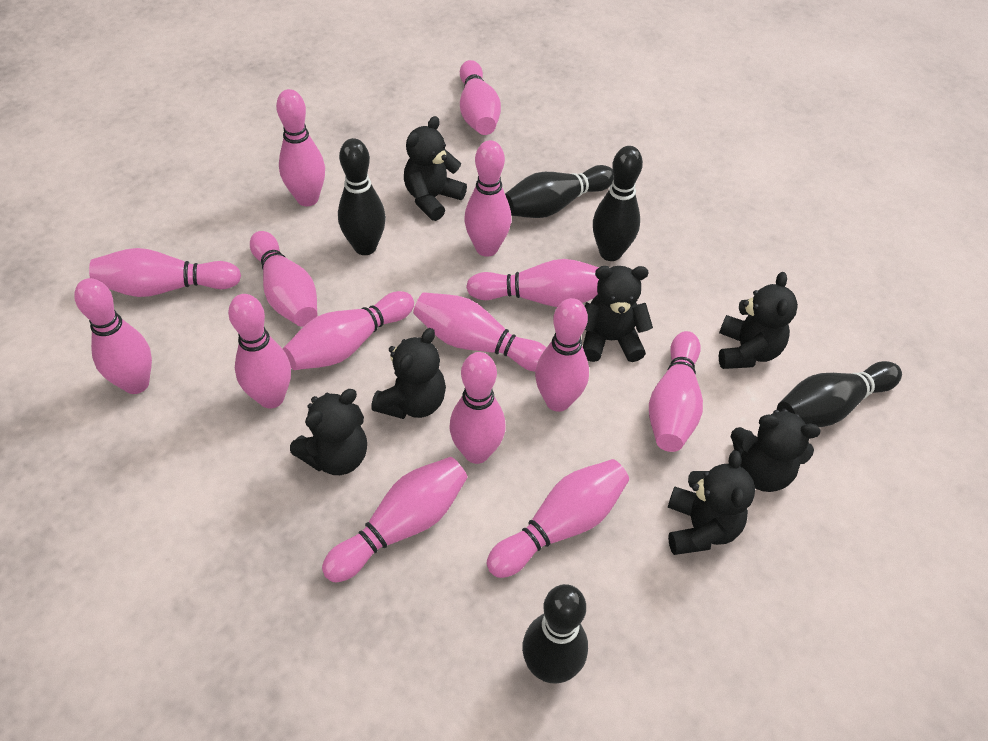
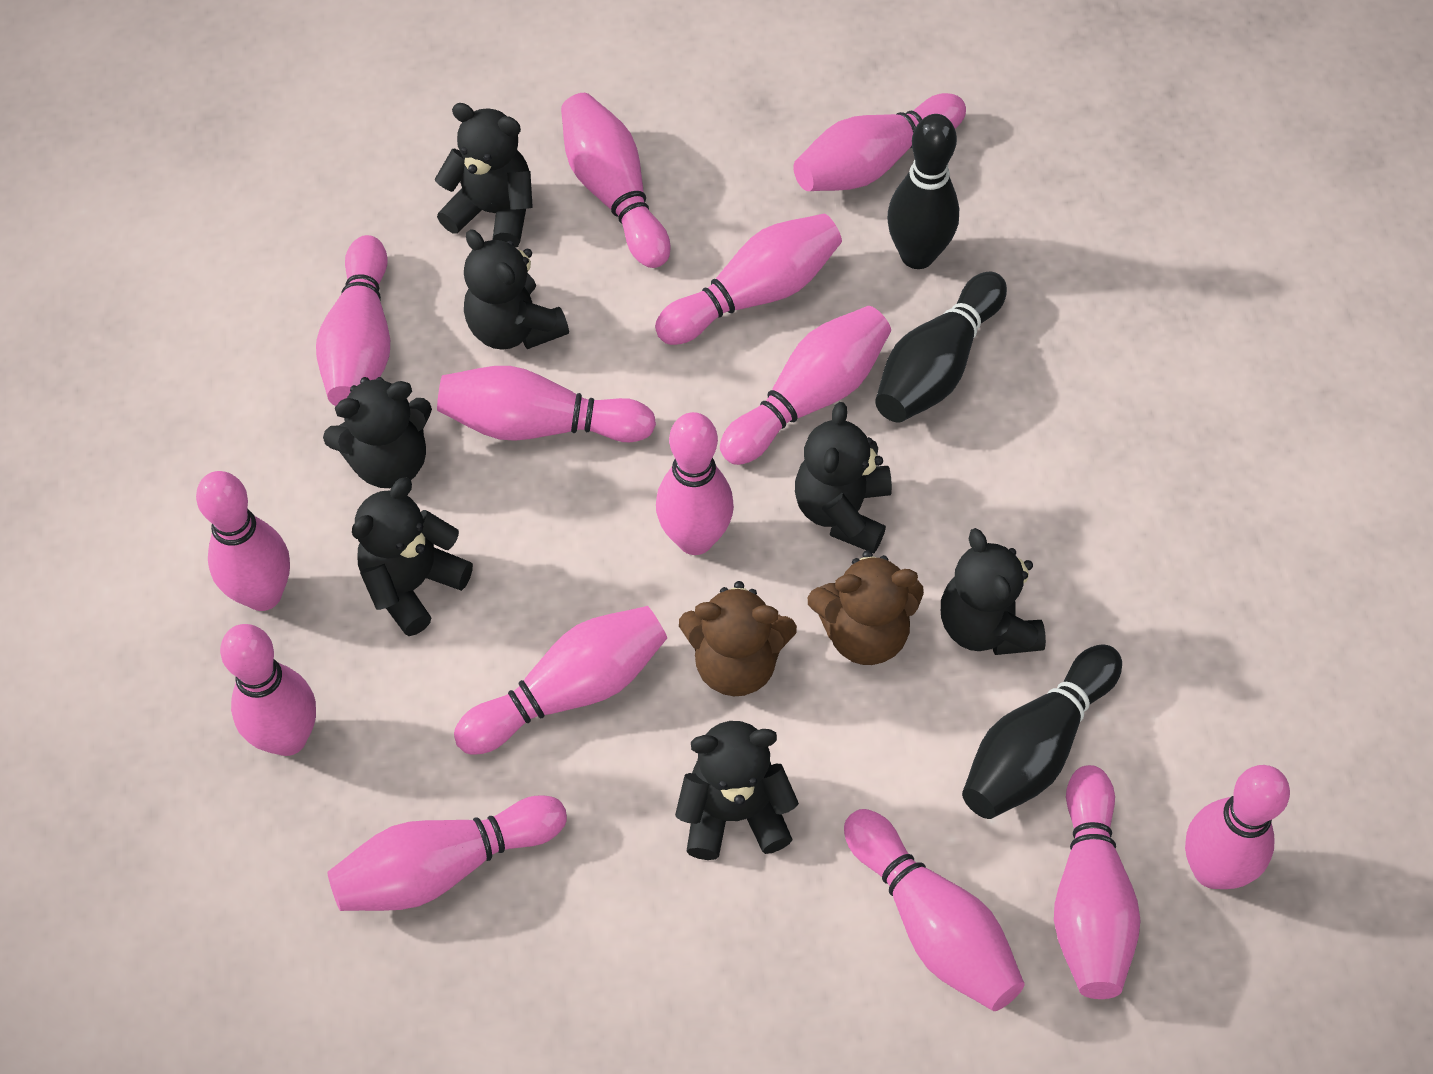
black bowling pin: 5 -> 3
brown teddy bear: 0 -> 2
pink bowling pin: 15 -> 14

